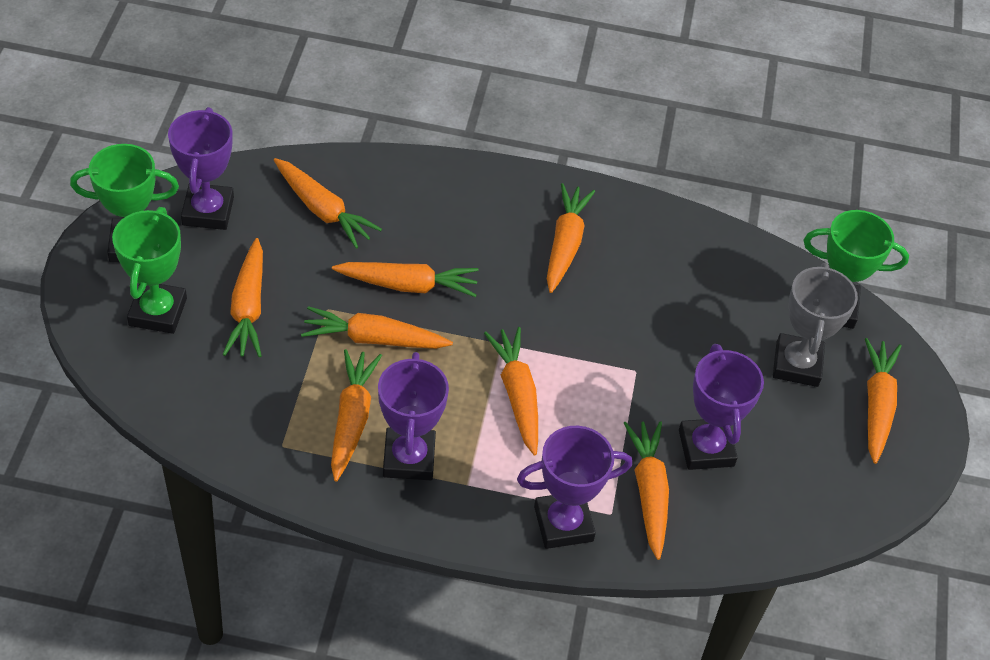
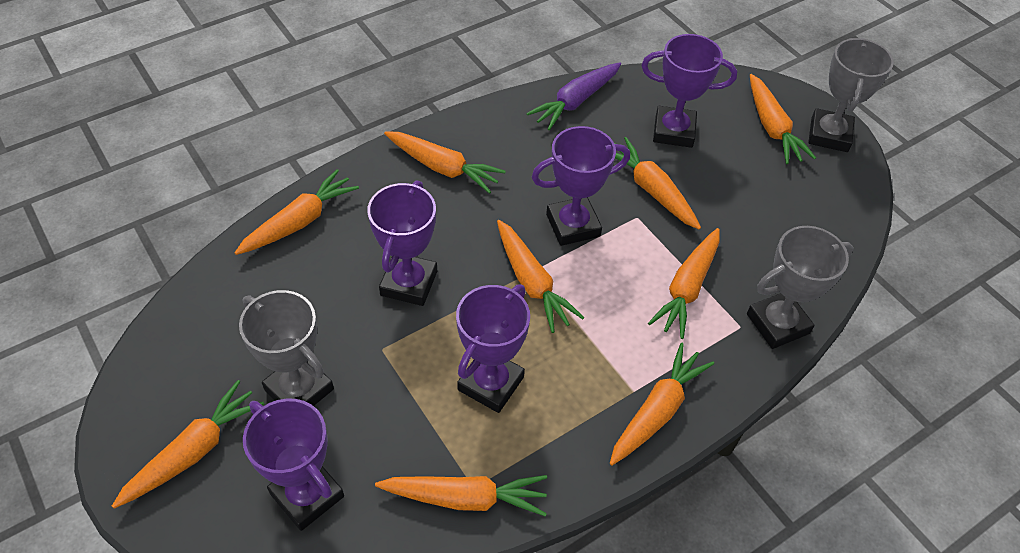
green trophy: 3 -> 0
grey trophy: 1 -> 3
purple carrot: 0 -> 1
purple trophy: 4 -> 5

